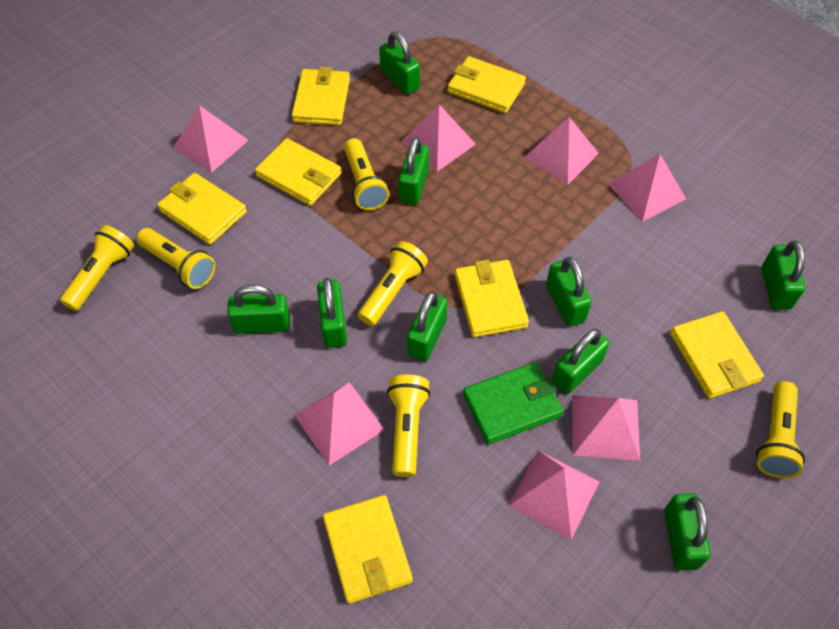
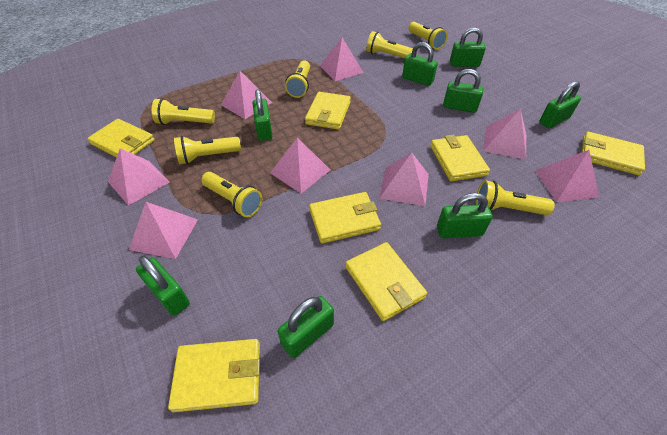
green padlock: 9 -> 8
green wallet: 1 -> 0
pink pyramid: 7 -> 8
yellow flashlight: 6 -> 7

